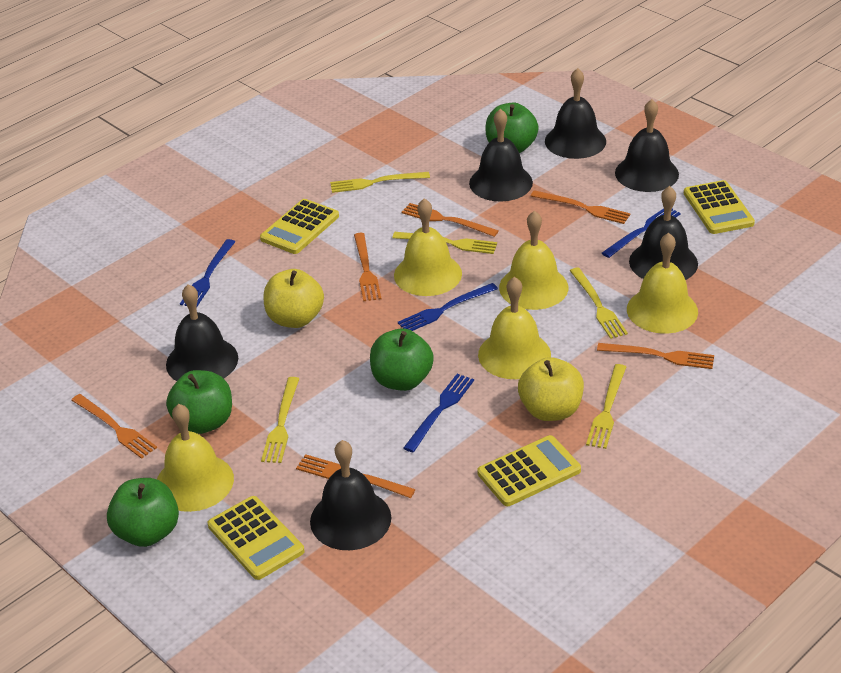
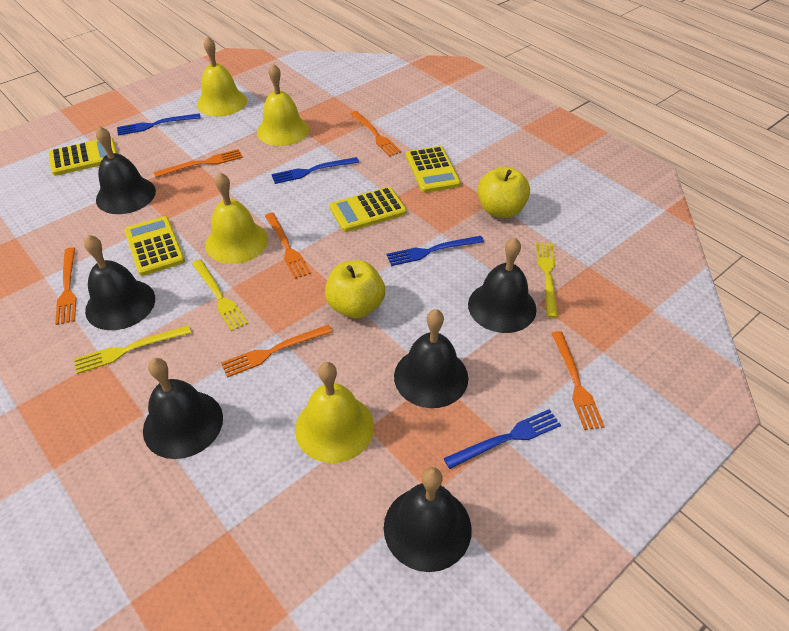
green apple: 4 -> 0
yellow bell: 5 -> 4
yellow fork: 5 -> 3

